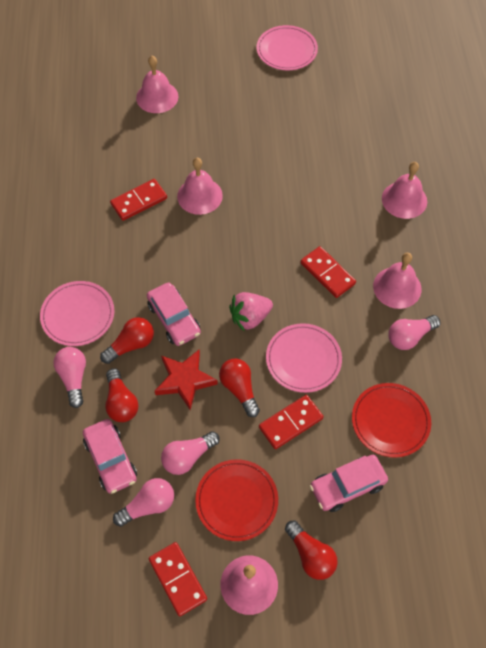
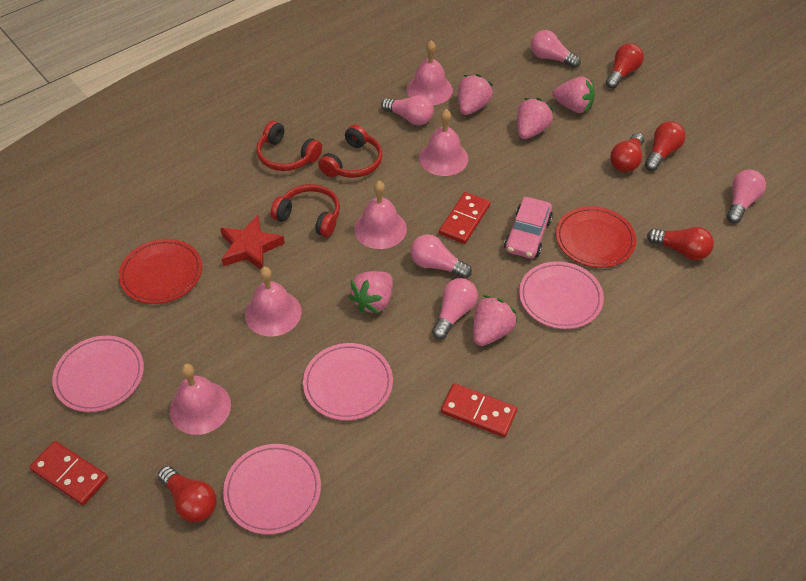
pink car: 3 -> 1
pink light bulb: 4 -> 5
pink plate: 3 -> 4
pink strawberry: 1 -> 5
red domino: 4 -> 3
red headphones: 0 -> 3
red light bulb: 4 -> 5

